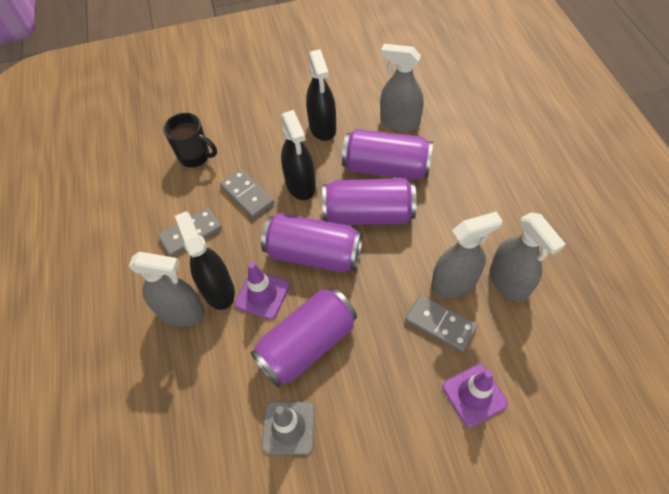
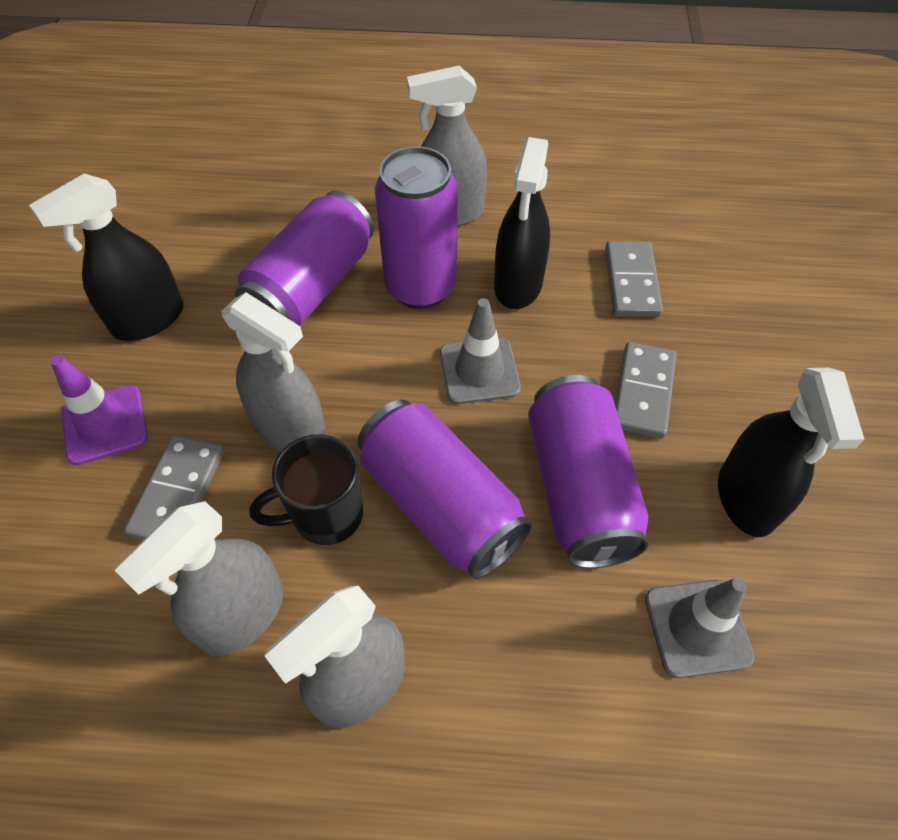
grey traffic cone: 1 -> 2
purple traffic cone: 2 -> 1

